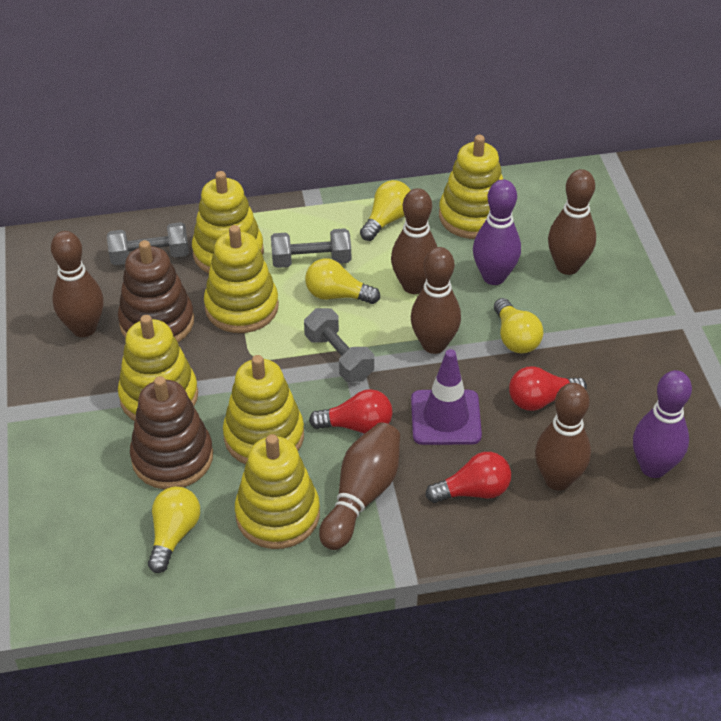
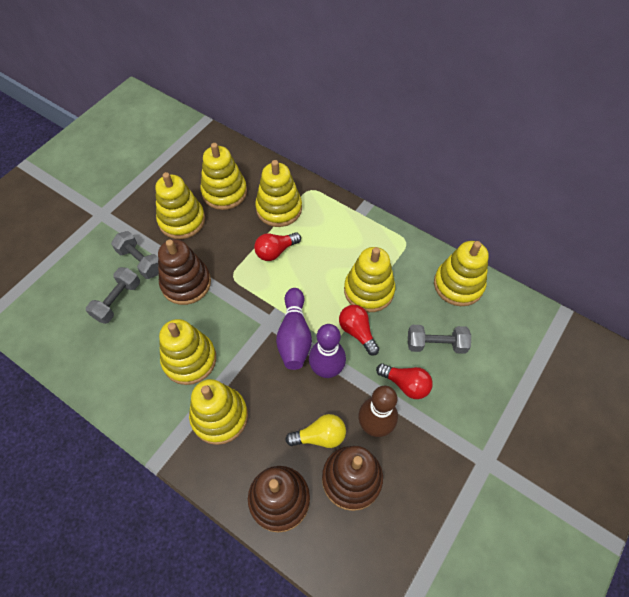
brown bowling pin: 6 -> 1
brown stacking toy: 2 -> 3
purple traffic cone: 1 -> 0
yellow light bulb: 4 -> 1
yellow stacking toy: 6 -> 7

